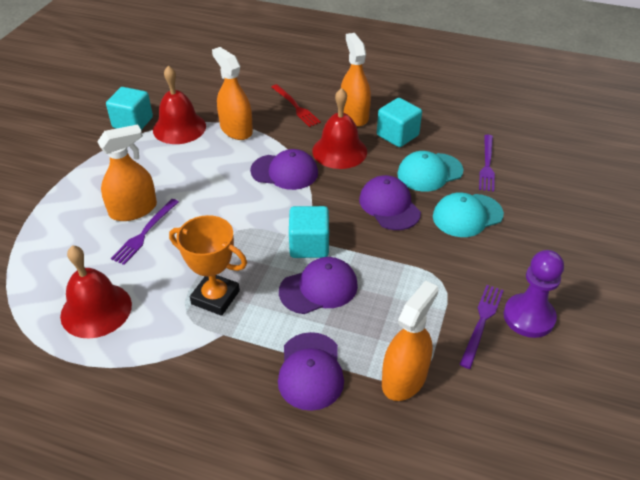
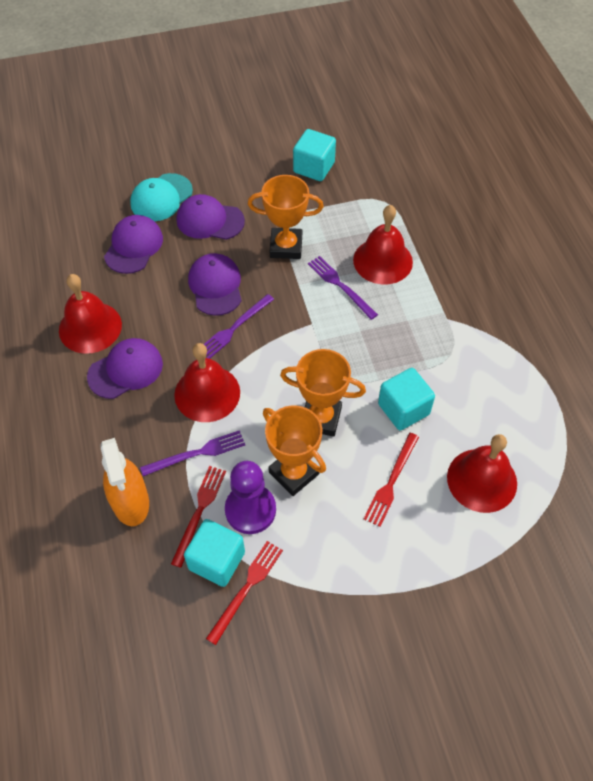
orange spray bottle: 4 -> 1
orange trophy: 1 -> 3
red bell: 3 -> 4
red fork: 1 -> 3
turquoise cap: 2 -> 1

